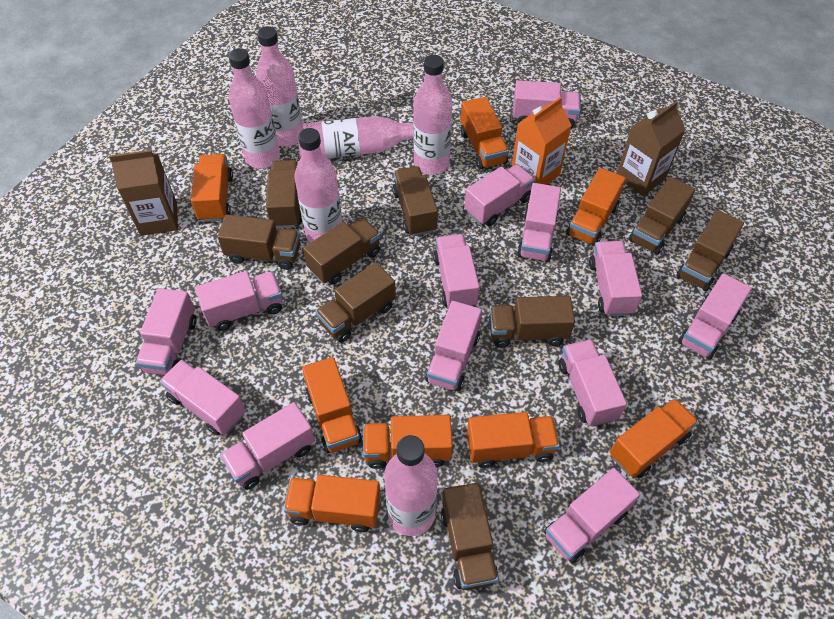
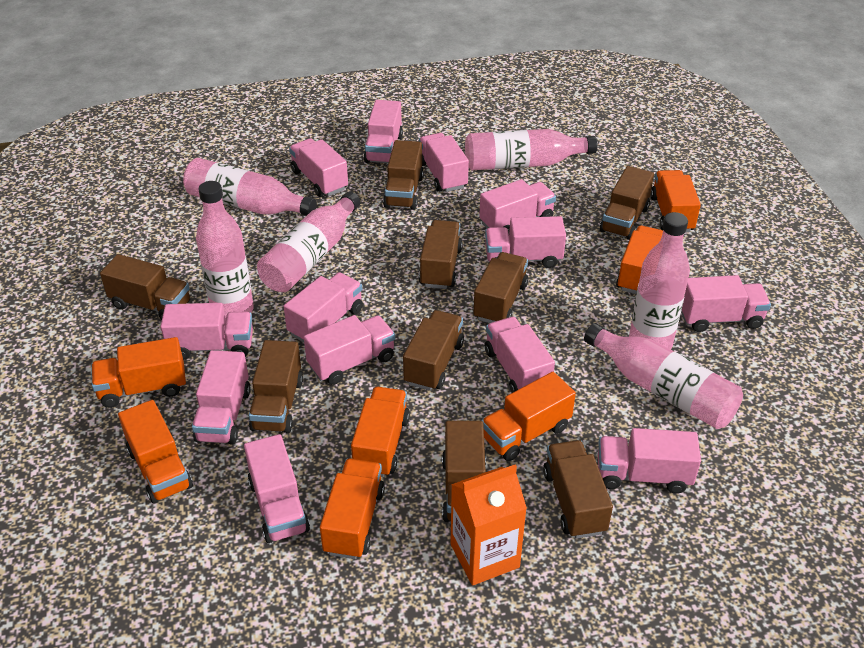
brown carton: 2 -> 0
orange truck: 8 -> 7

